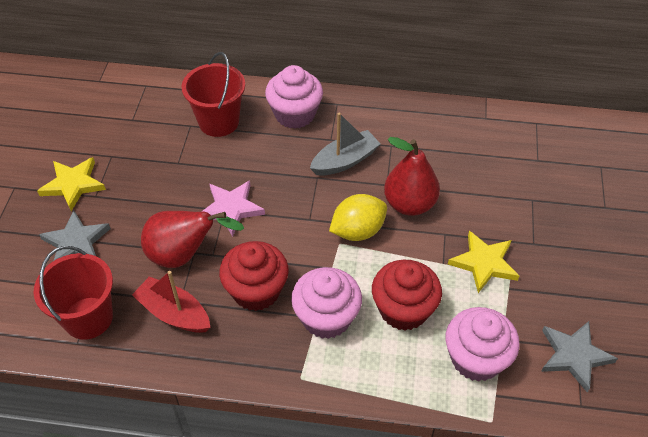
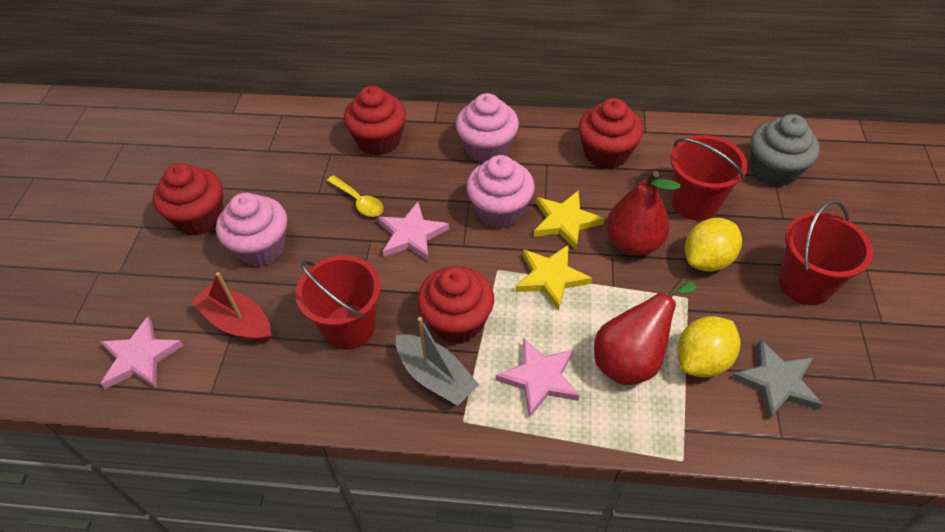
grey cupcake: 0 -> 1
grey star: 2 -> 1
pink star: 1 -> 3
red bucket: 2 -> 3
red cupcake: 2 -> 4
yellow lemon: 1 -> 2
yellow spoon: 0 -> 1

